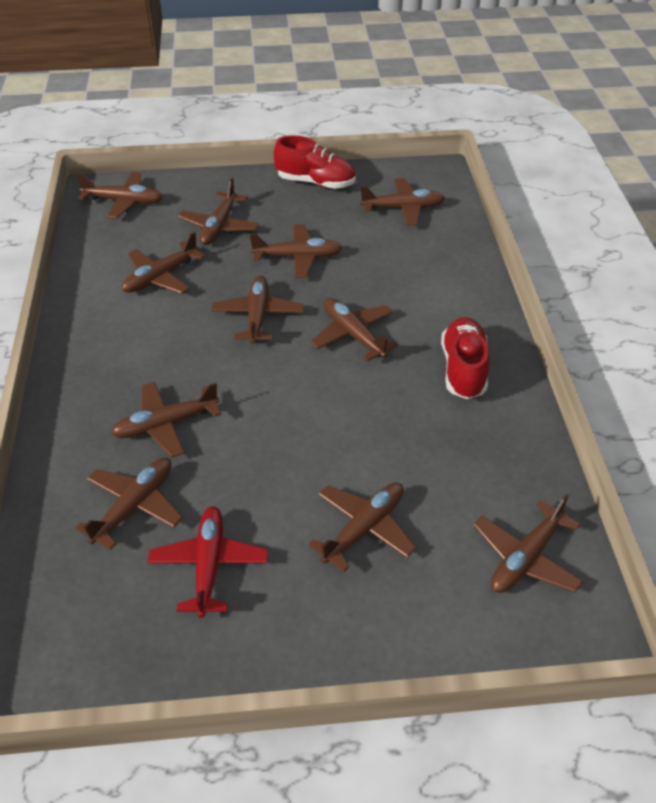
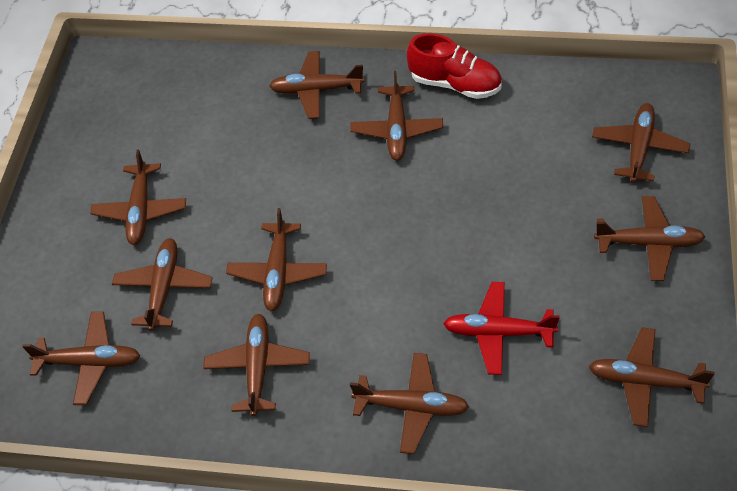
red shoe: 2 -> 1

